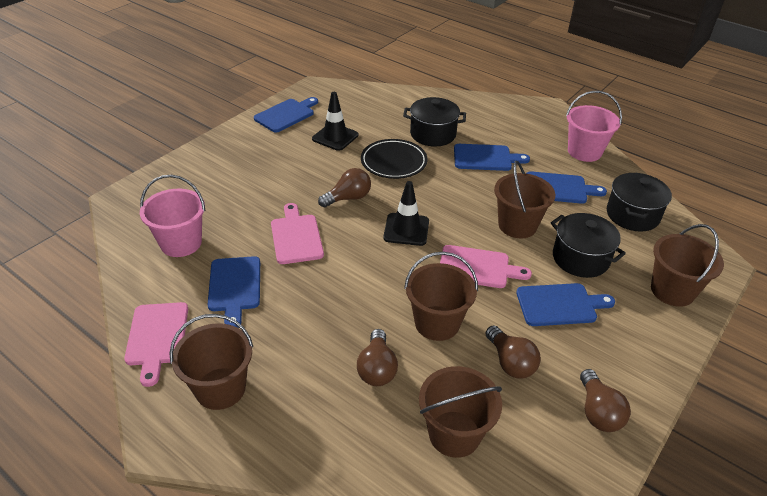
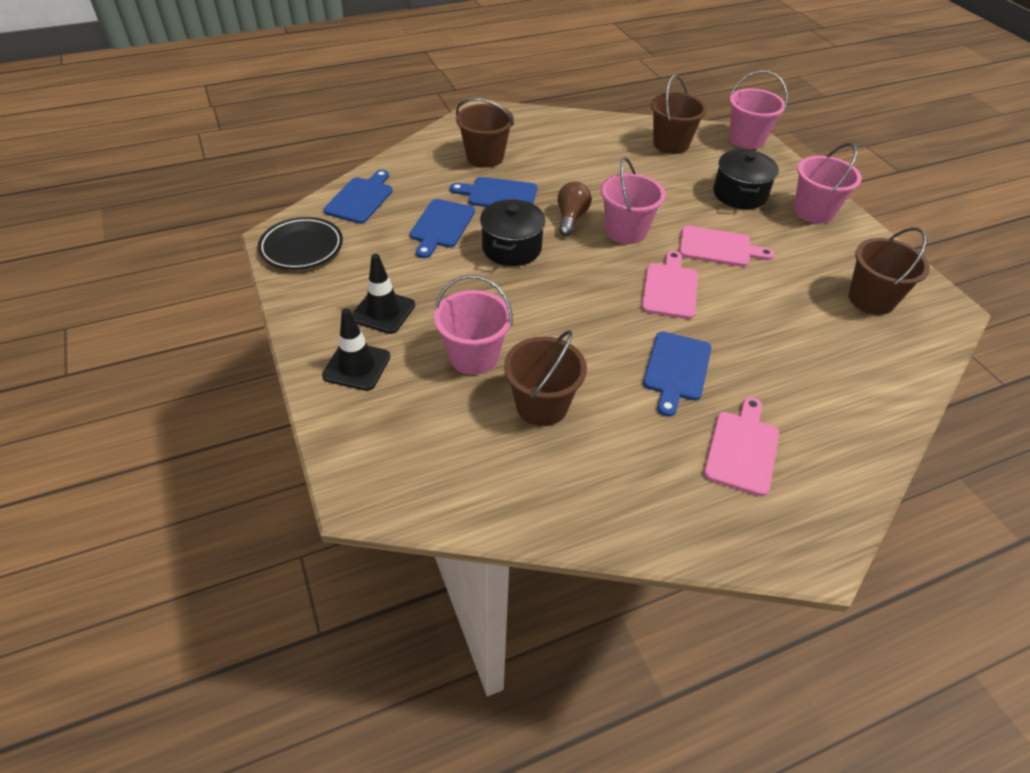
black pot: 3 -> 2
blue cutting board: 5 -> 4
brown bucket: 5 -> 4
brown light bulb: 4 -> 1
pink bucket: 2 -> 4

